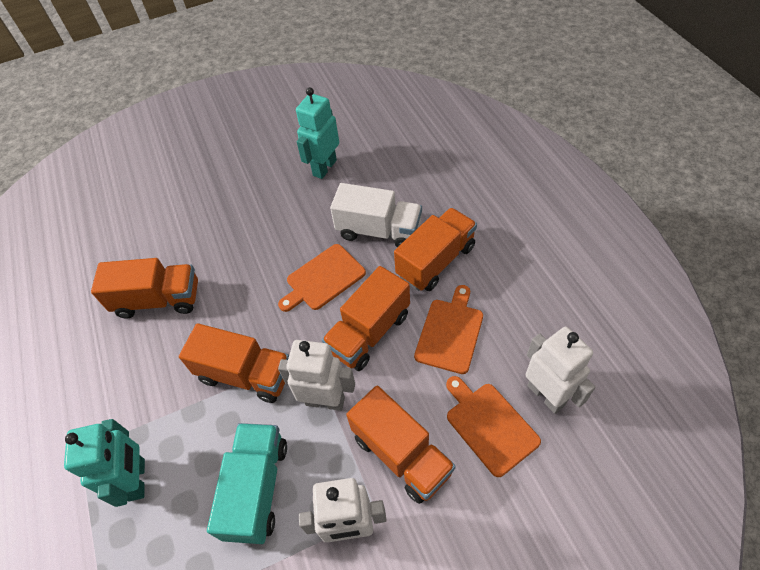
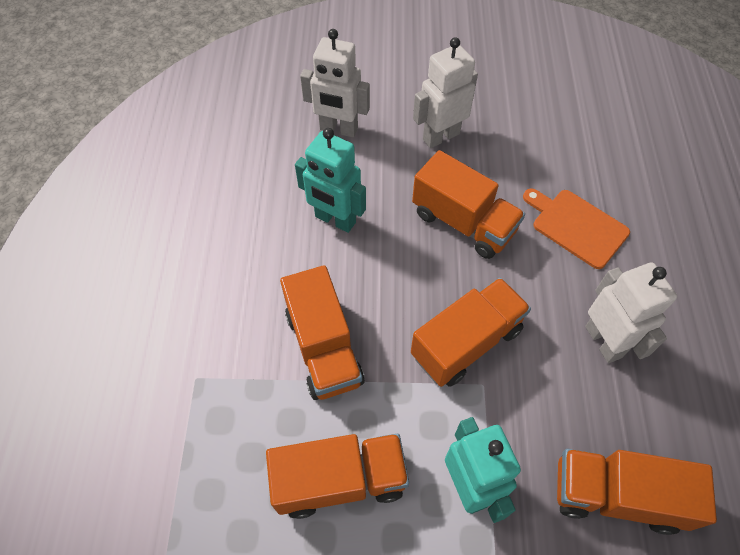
orange cutting board: 3 -> 1
turquoise truck: 1 -> 0
white truck: 1 -> 0

